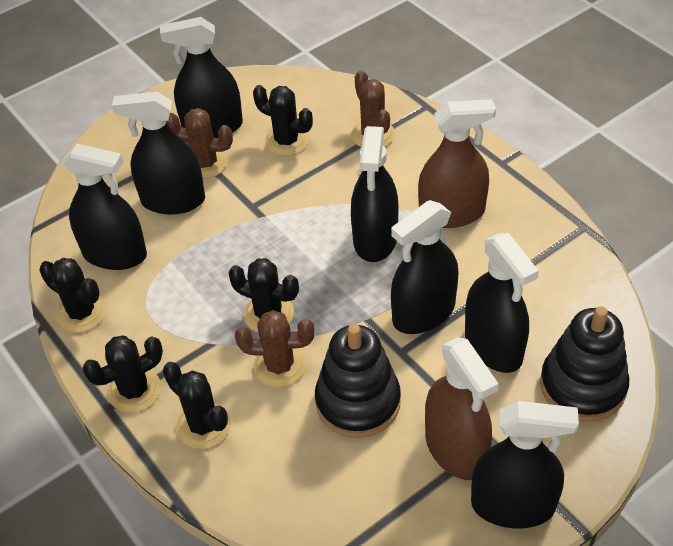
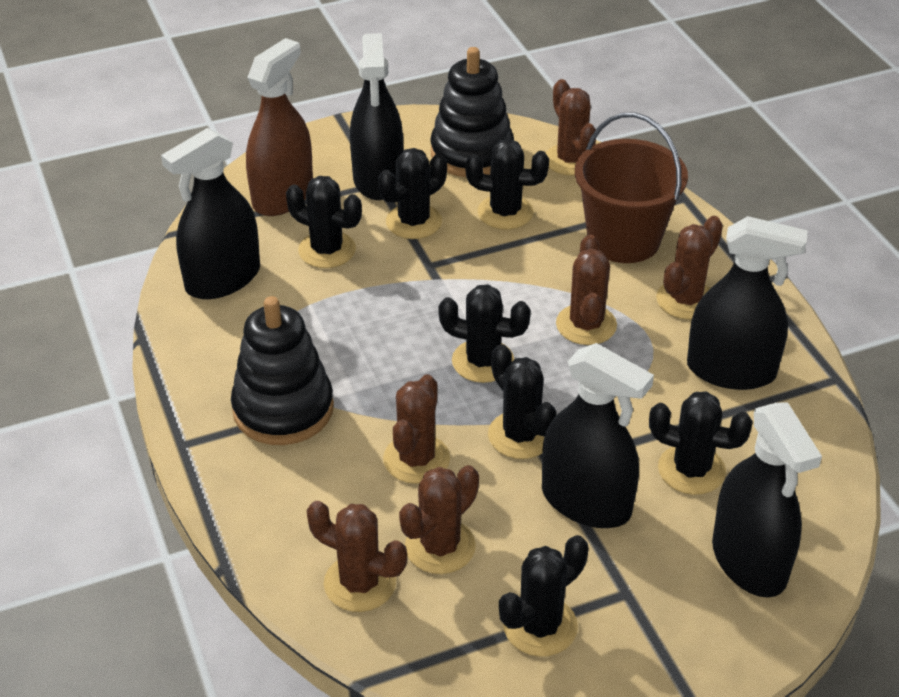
black cactus: 5 -> 7
black spray bottle: 7 -> 5
brown bucket: 0 -> 1
brown cactus: 3 -> 6
brown spray bottle: 2 -> 1

